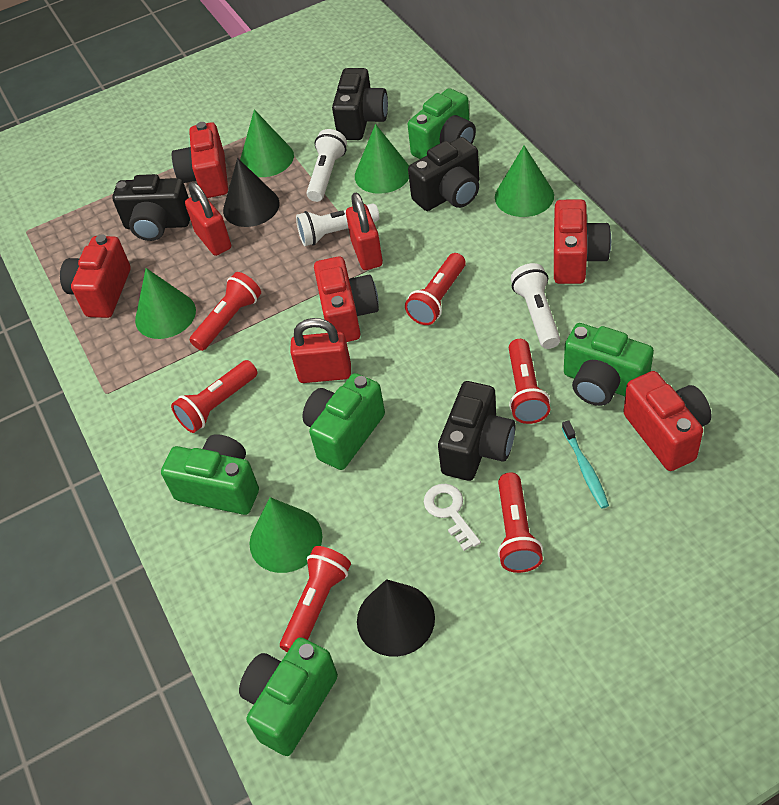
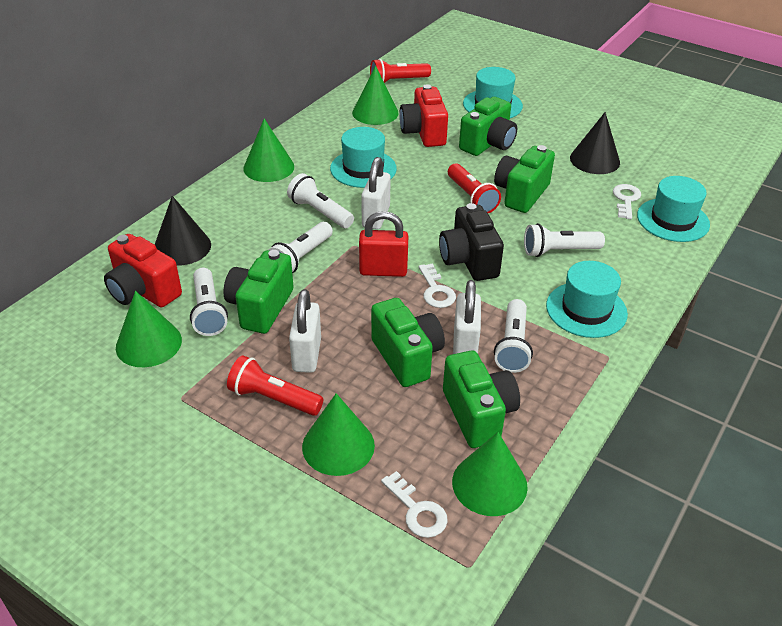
black camera: 4 -> 1
red camera: 5 -> 2
red flashlight: 6 -> 3
red padlock: 3 -> 1
turquoise hat: 0 -> 4
turquoise toothbrush: 1 -> 0
white flashlight: 3 -> 5
white key: 1 -> 3
white padlock: 0 -> 3

